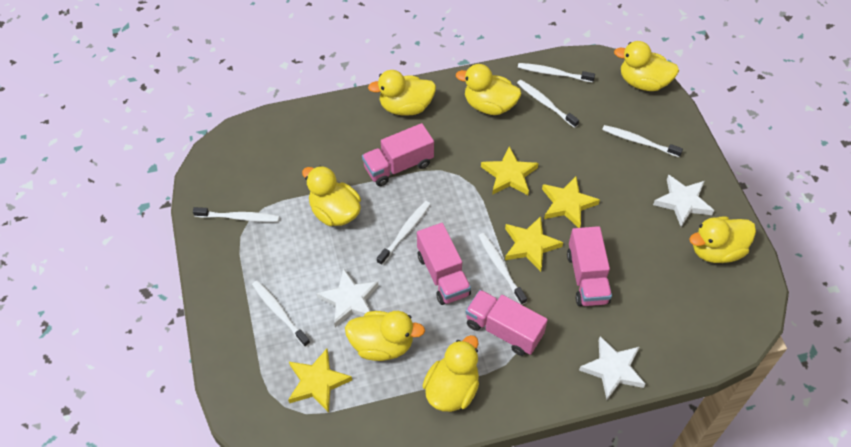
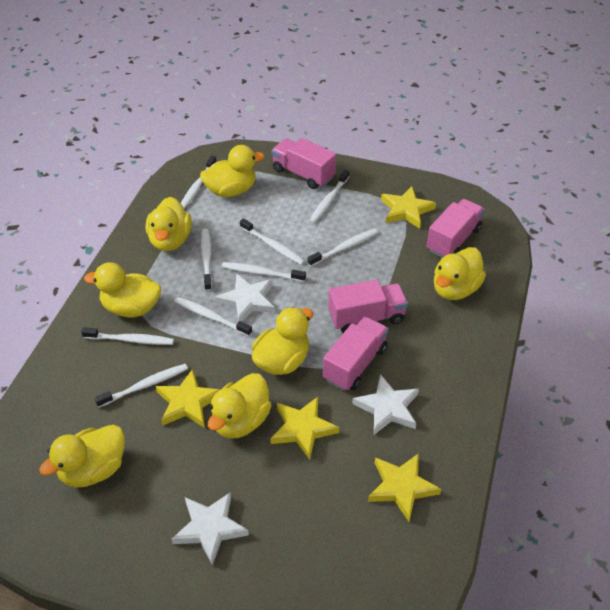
white toothbrush: 7 -> 9

